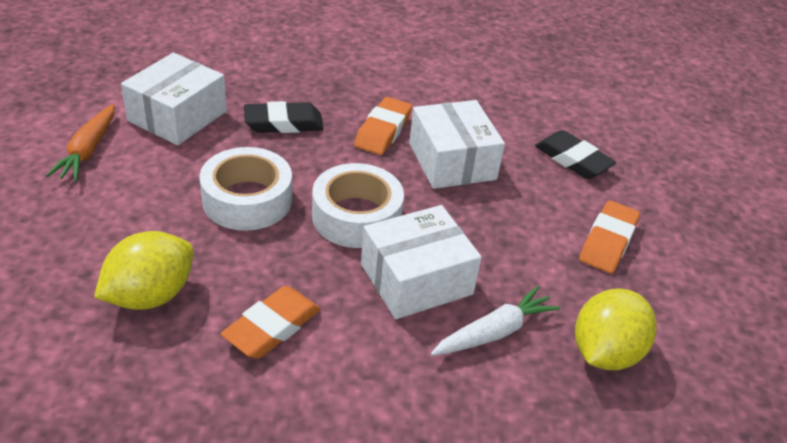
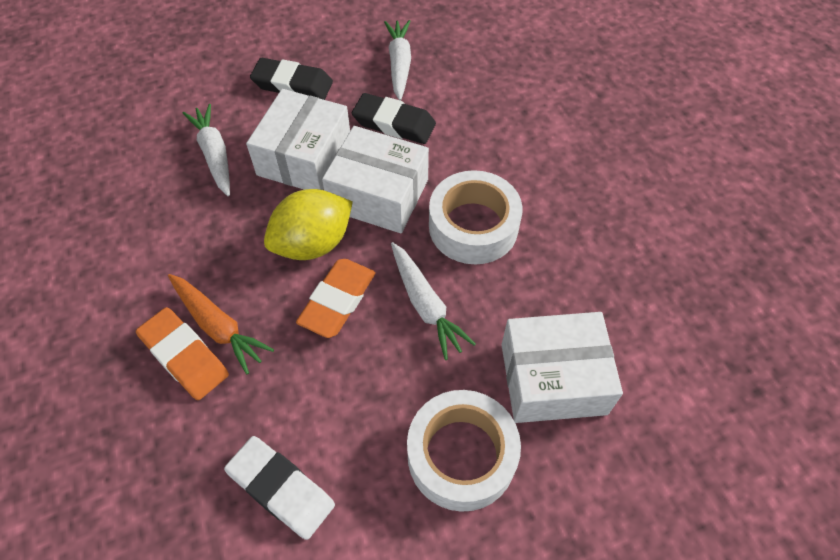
orange eraser: 3 -> 2
white carrot: 1 -> 3
white eraser: 0 -> 1
yellow lemon: 2 -> 1

